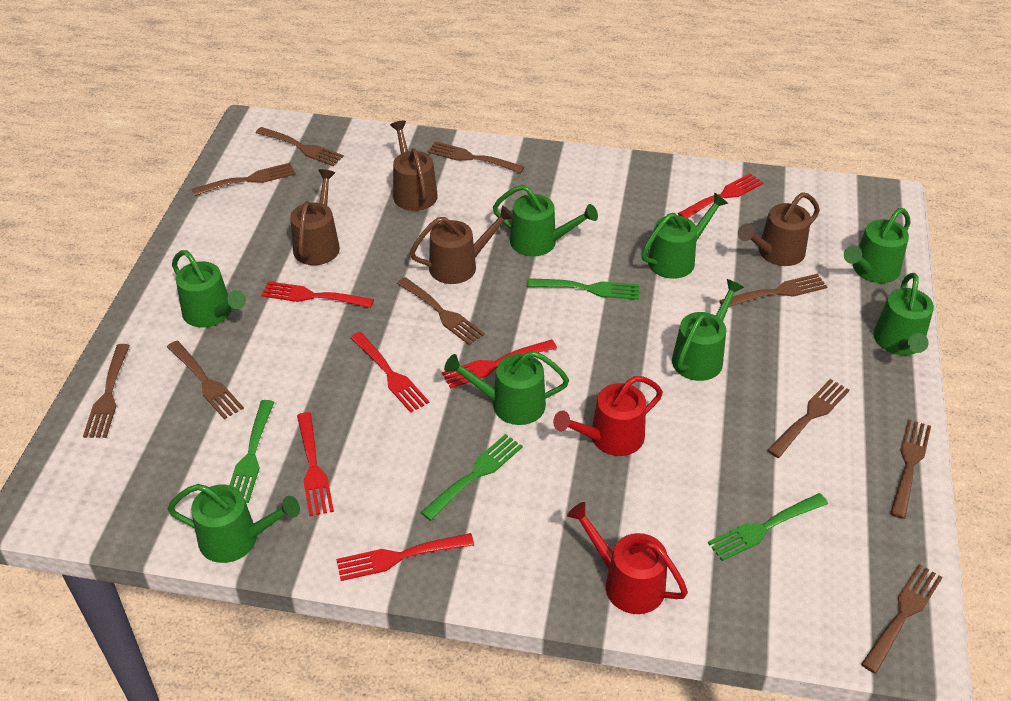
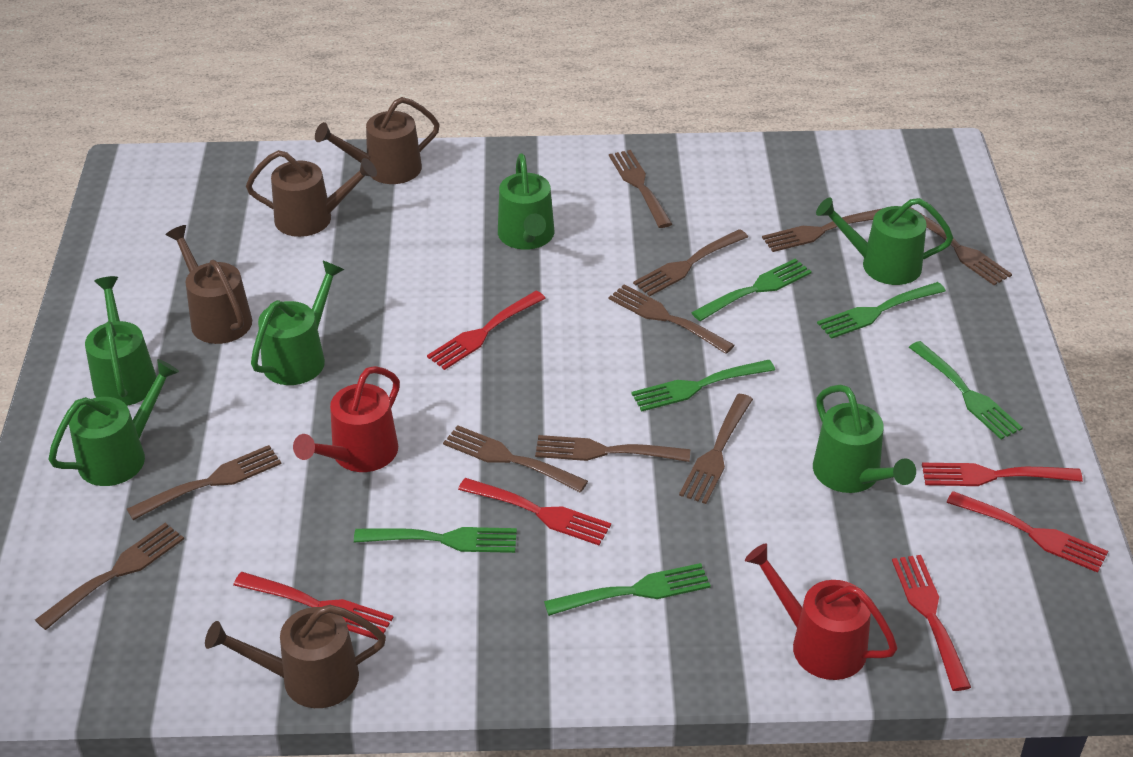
green fork: 4 -> 6
green watering can: 8 -> 6

